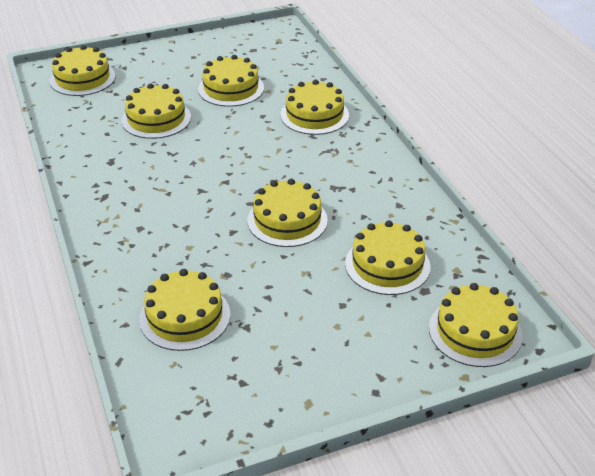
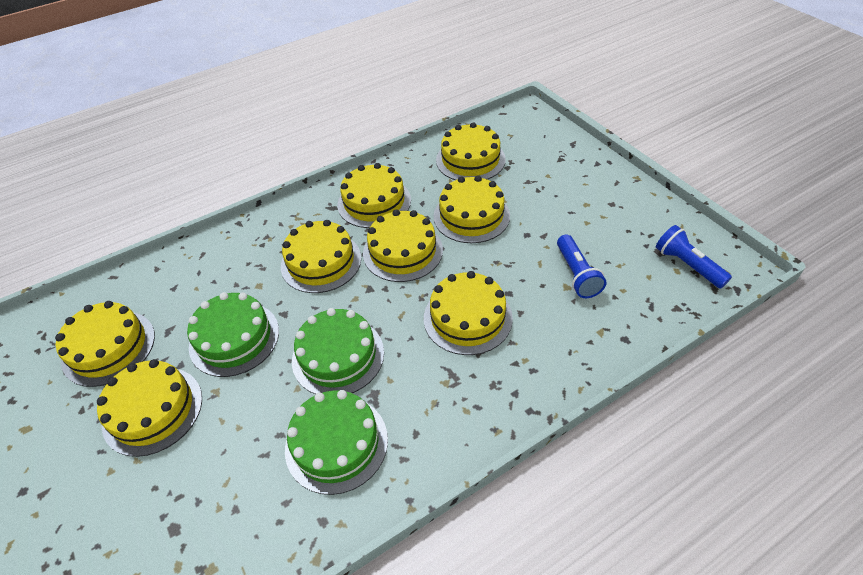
blue flashlight: 0 -> 2
green cake: 0 -> 3

